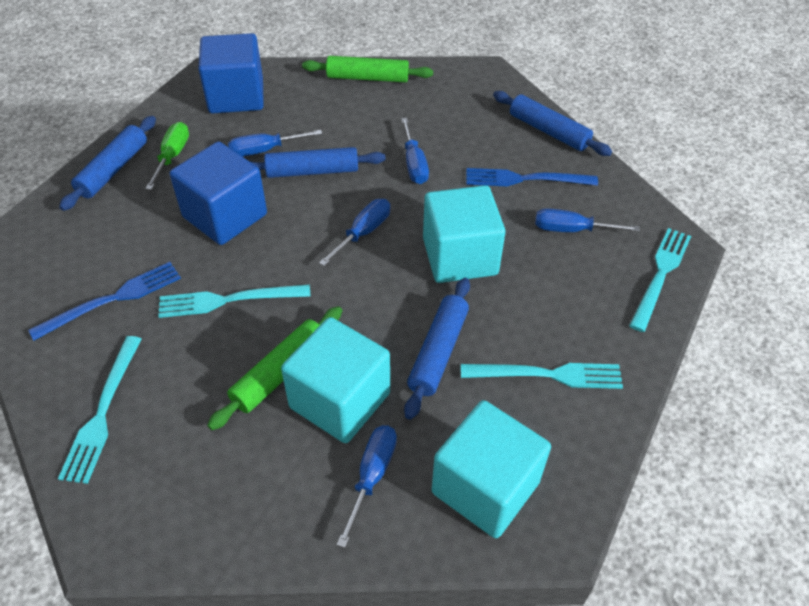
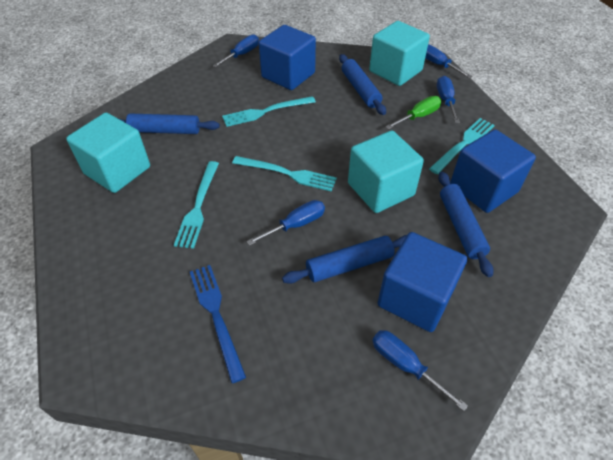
blue cube: 2 -> 3
blue fork: 2 -> 1
green rolling pin: 2 -> 0

